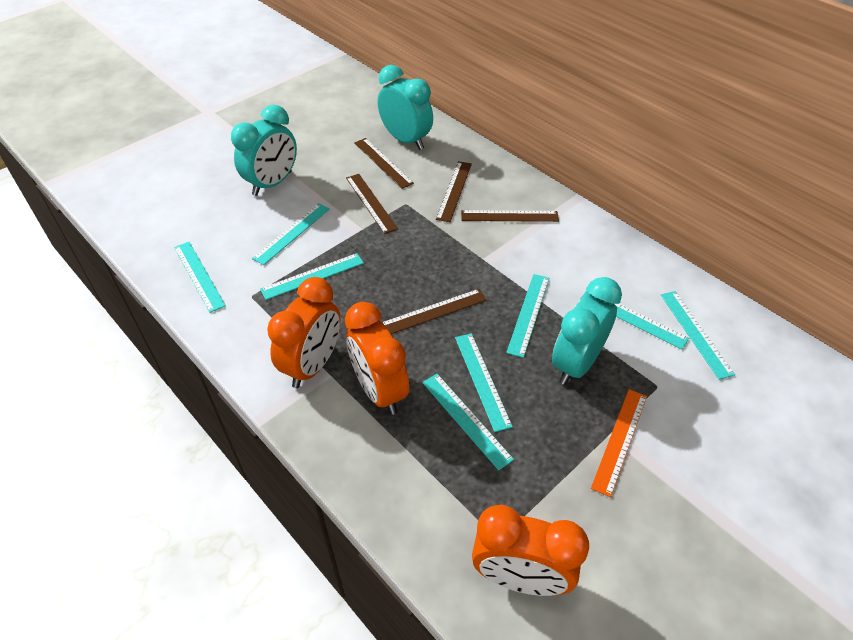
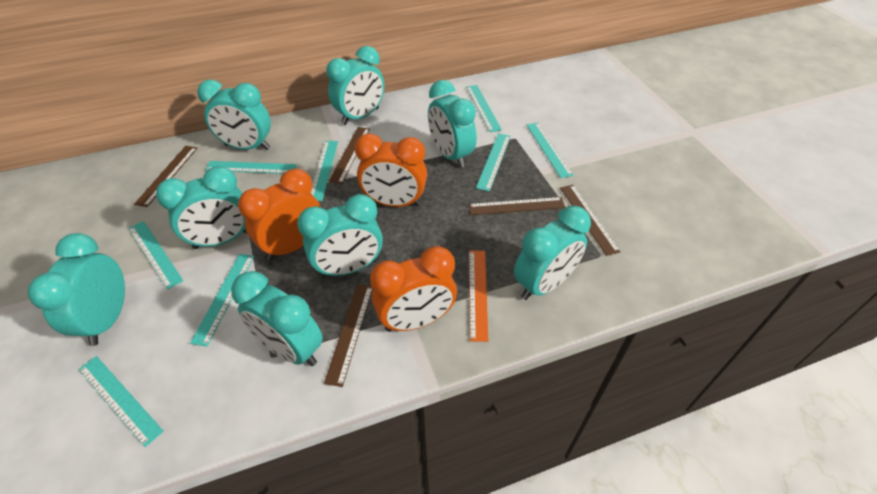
turquoise clock: 3 -> 8

